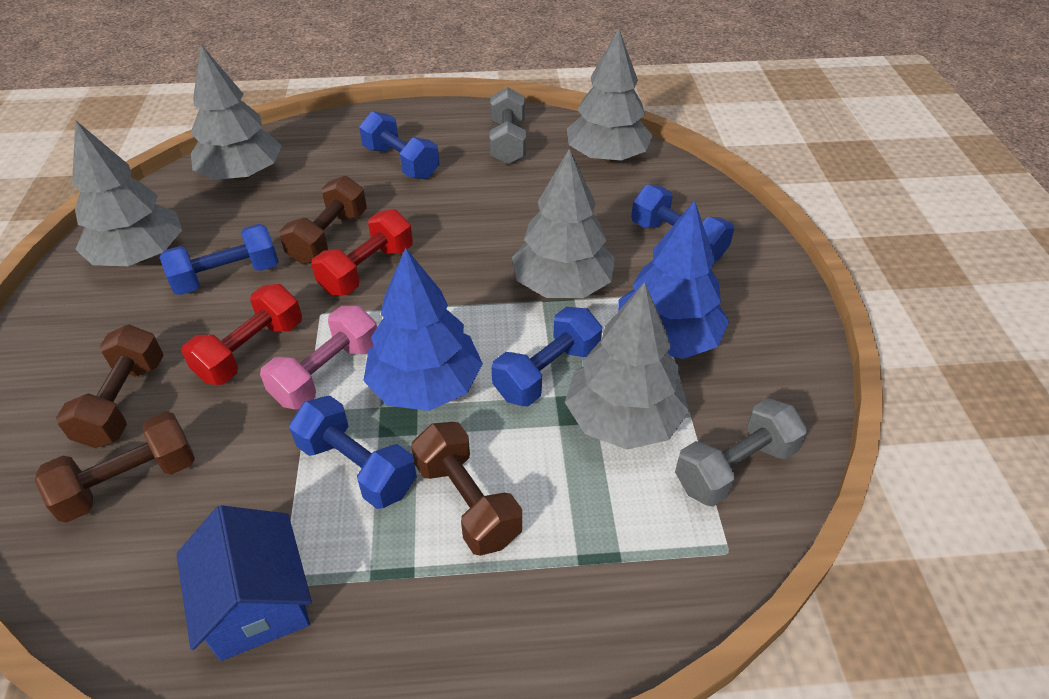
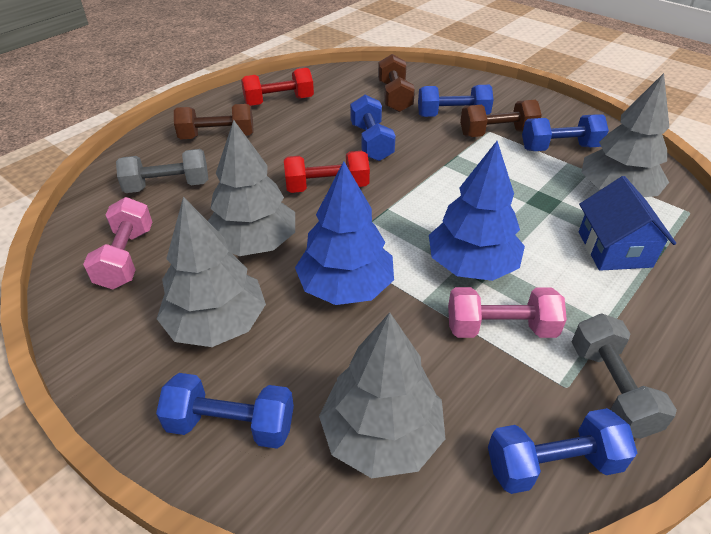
brown dumbbell: 4 -> 3
grey tree: 5 -> 4
pink dumbbell: 1 -> 2

